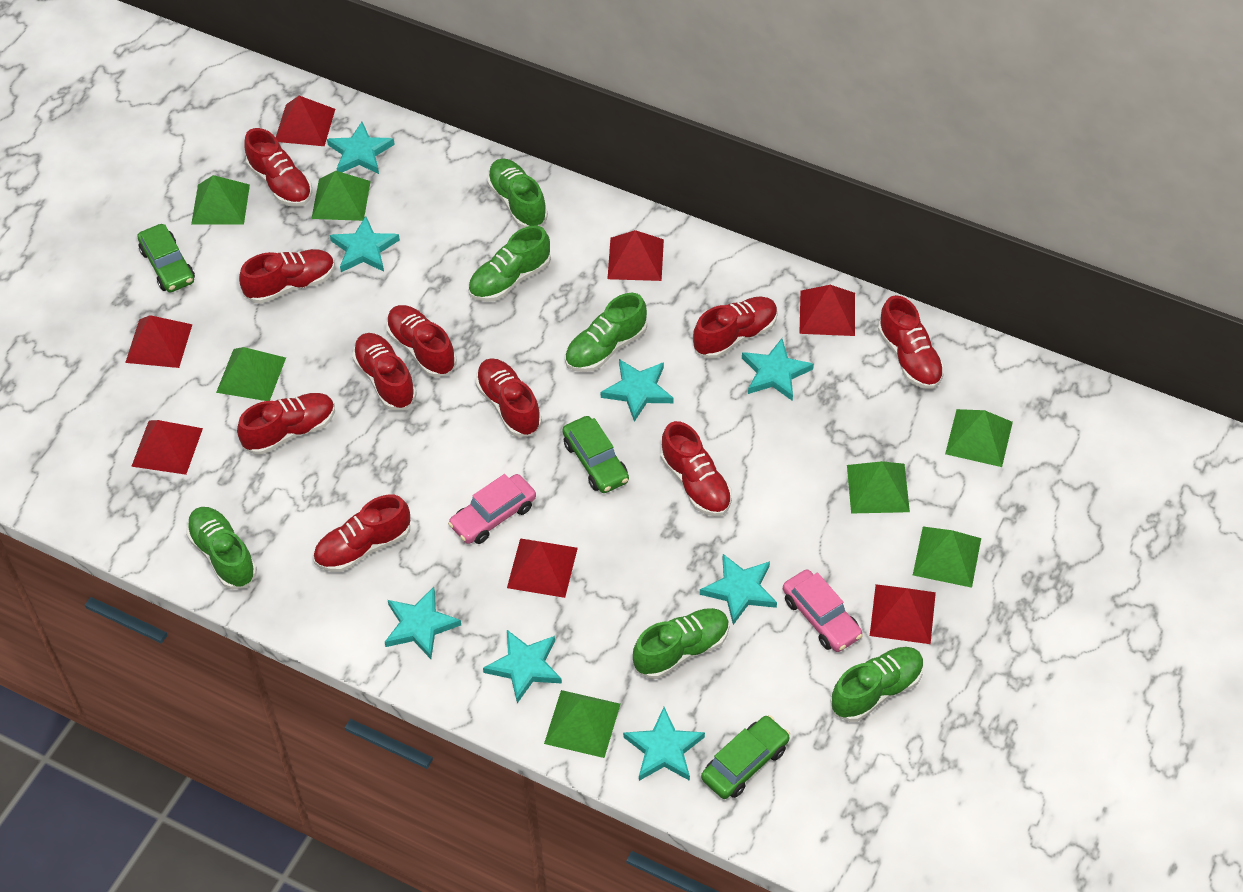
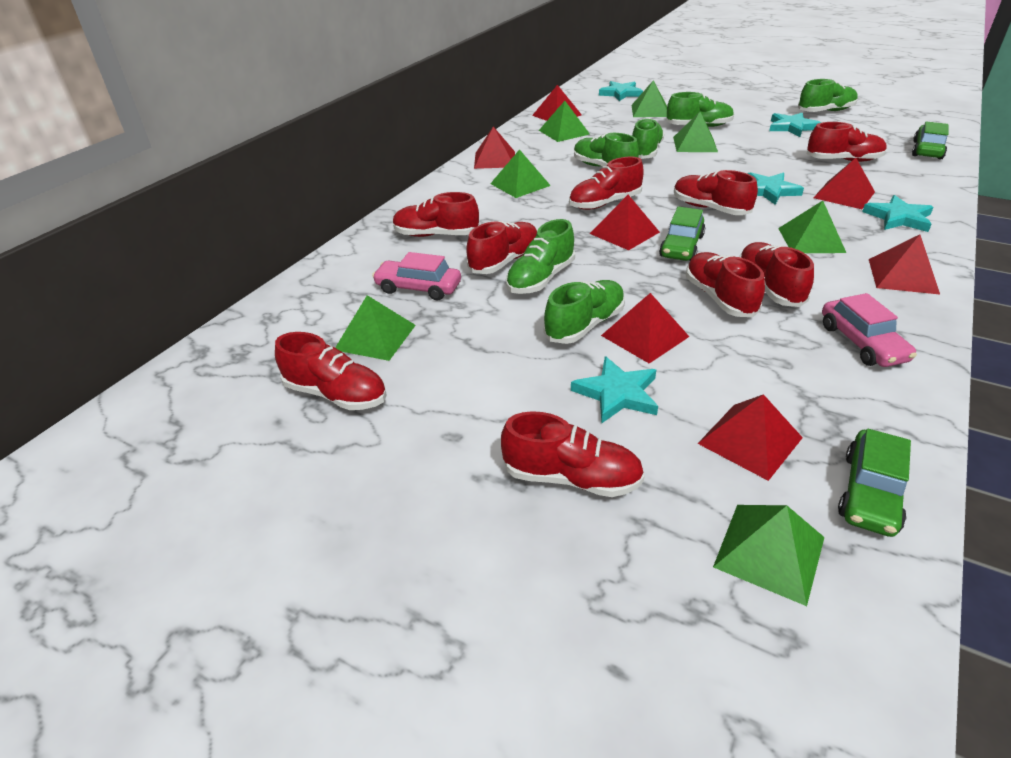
red shoe: 10 -> 9
turquoise star: 8 -> 5

